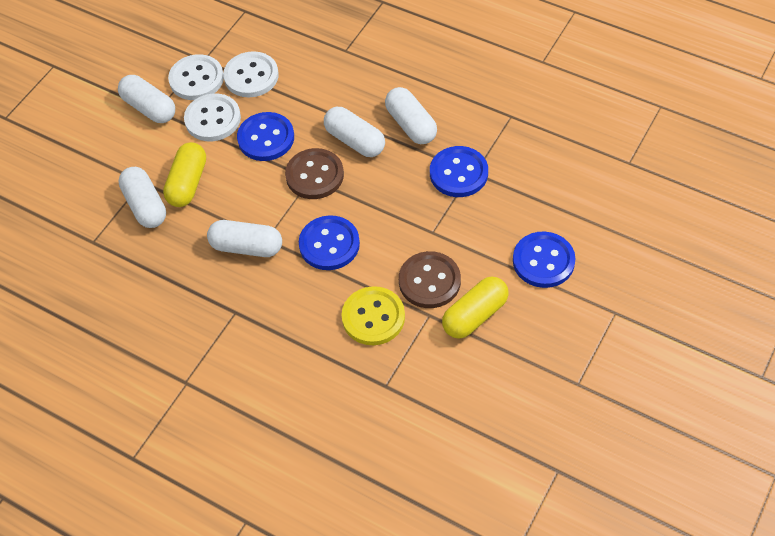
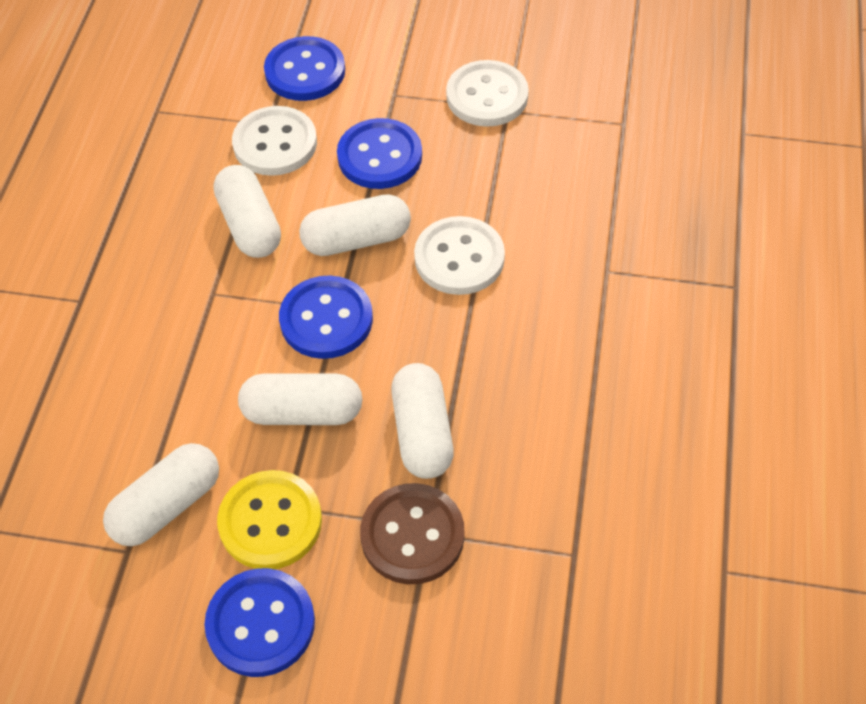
brown button: 2 -> 1
yellow capsule: 2 -> 0

